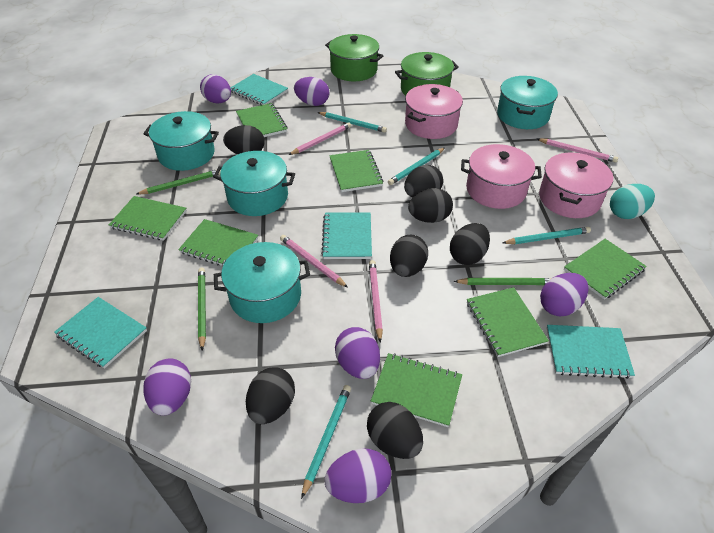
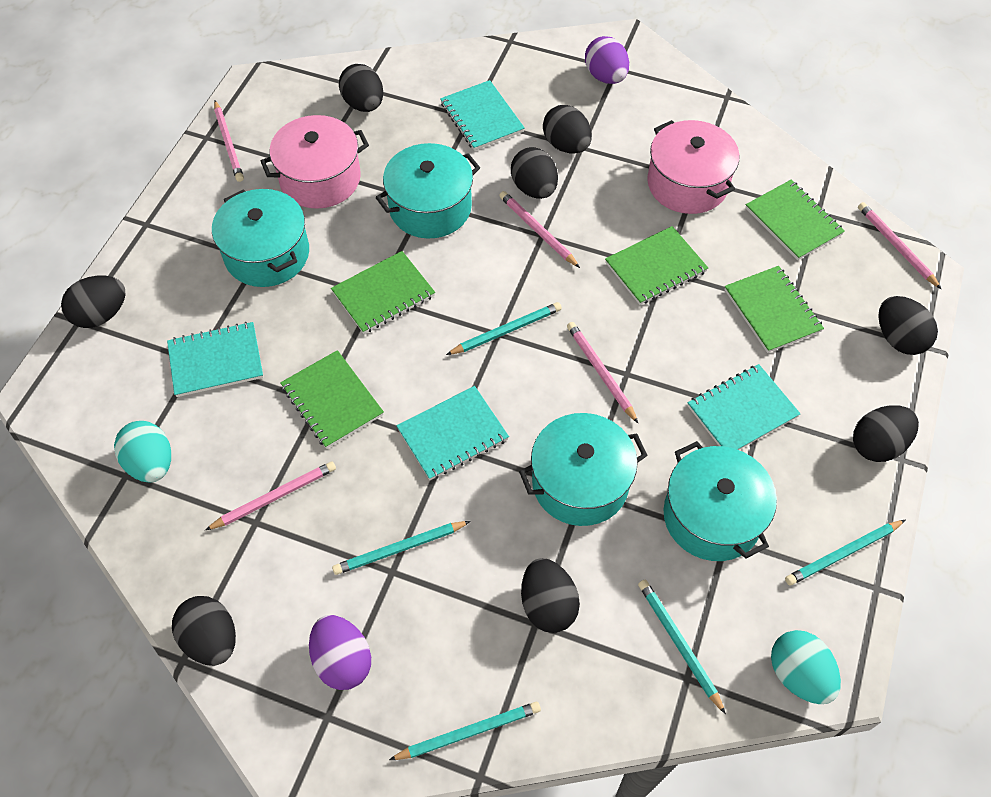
black egg: 7 -> 8
green notebook: 7 -> 5
green pencil: 3 -> 0
green pot: 2 -> 0
pink pencil: 4 -> 5
pink pot: 3 -> 2
purple egg: 6 -> 2
turquoise egg: 1 -> 2
turquoise pencil: 4 -> 5

